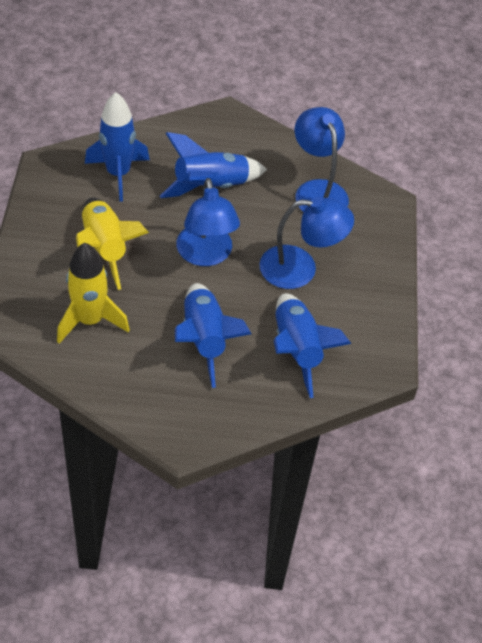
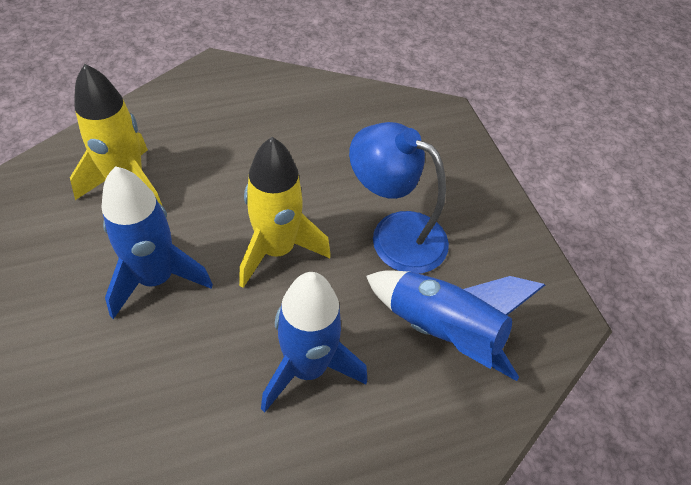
blue lamp: 3 -> 1
blue rocket: 4 -> 3

